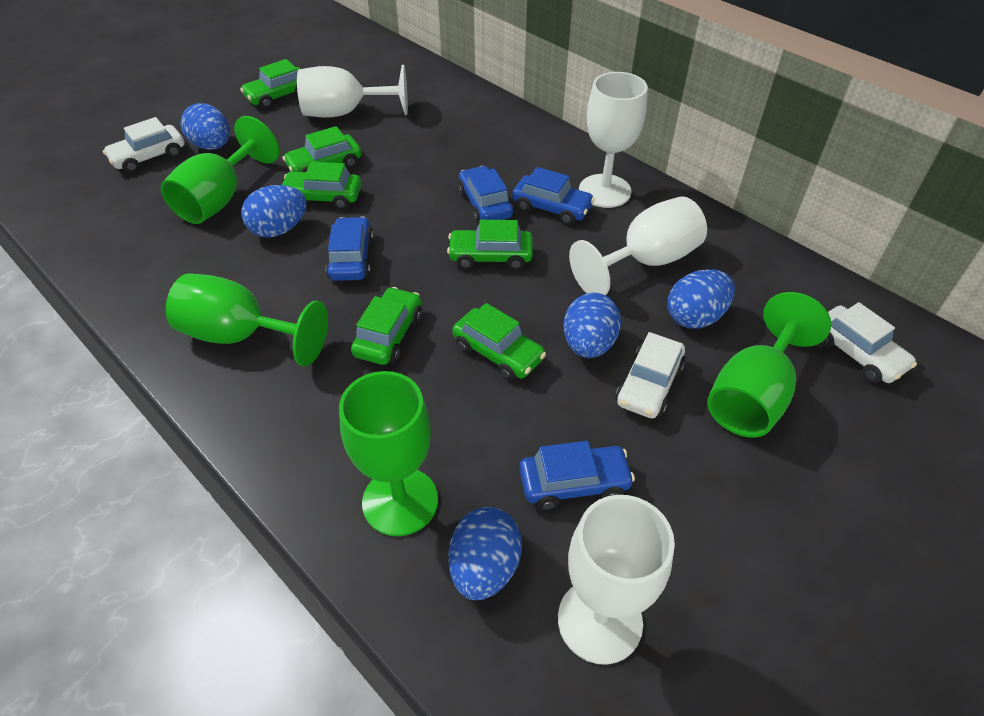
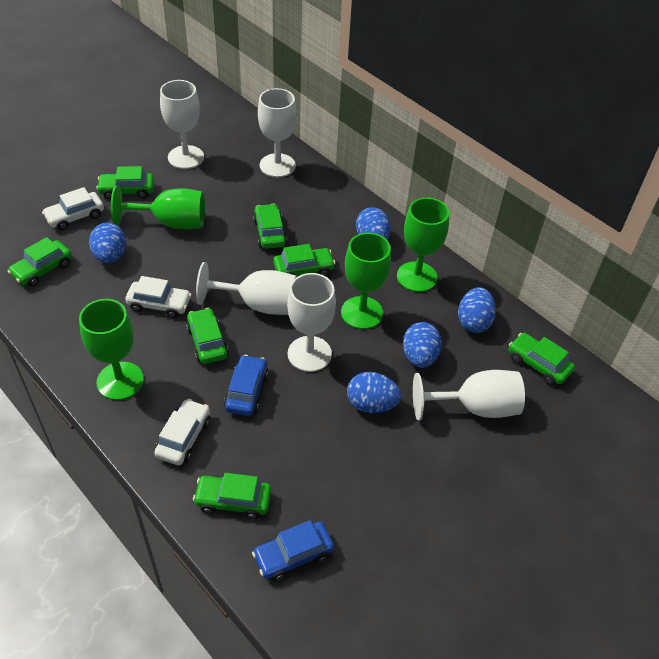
blue car: 4 -> 2
green car: 6 -> 7
white goblet: 4 -> 5

